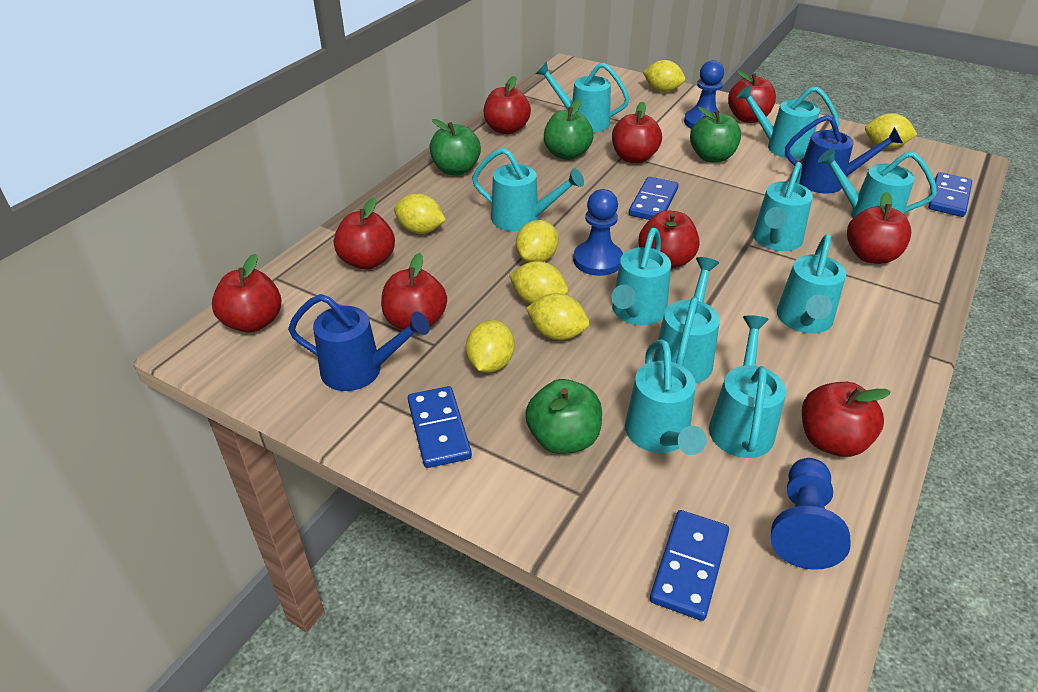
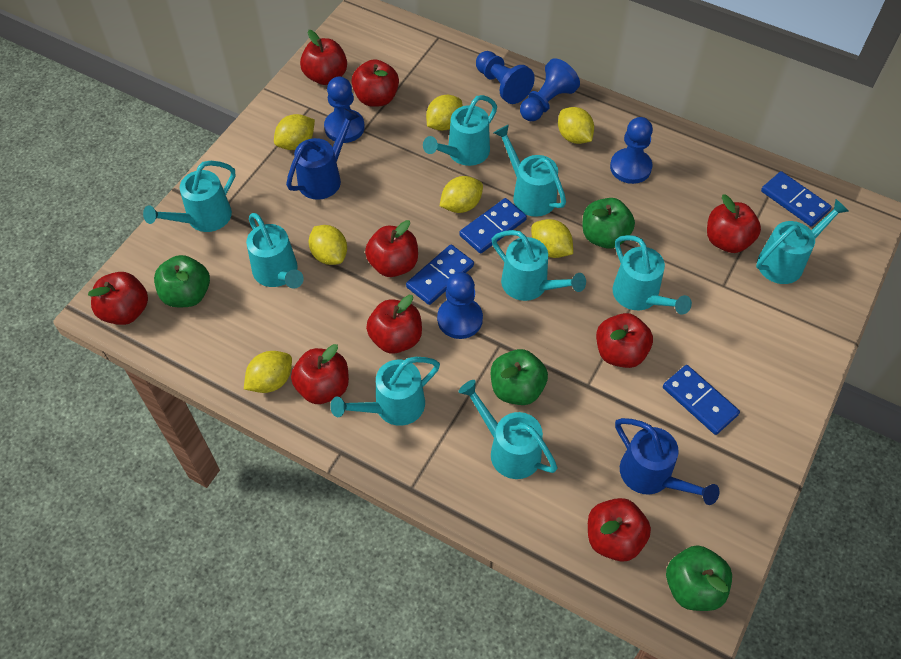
blue pawn: 3 -> 5
turquoise watering can: 10 -> 9

